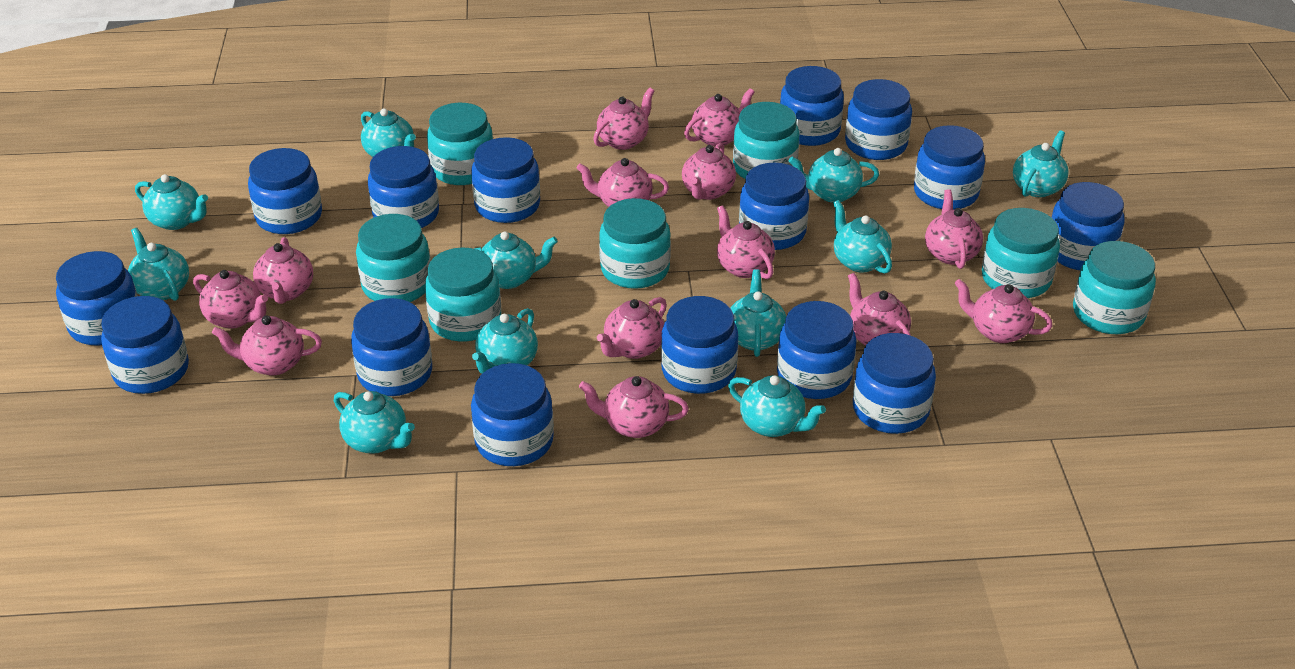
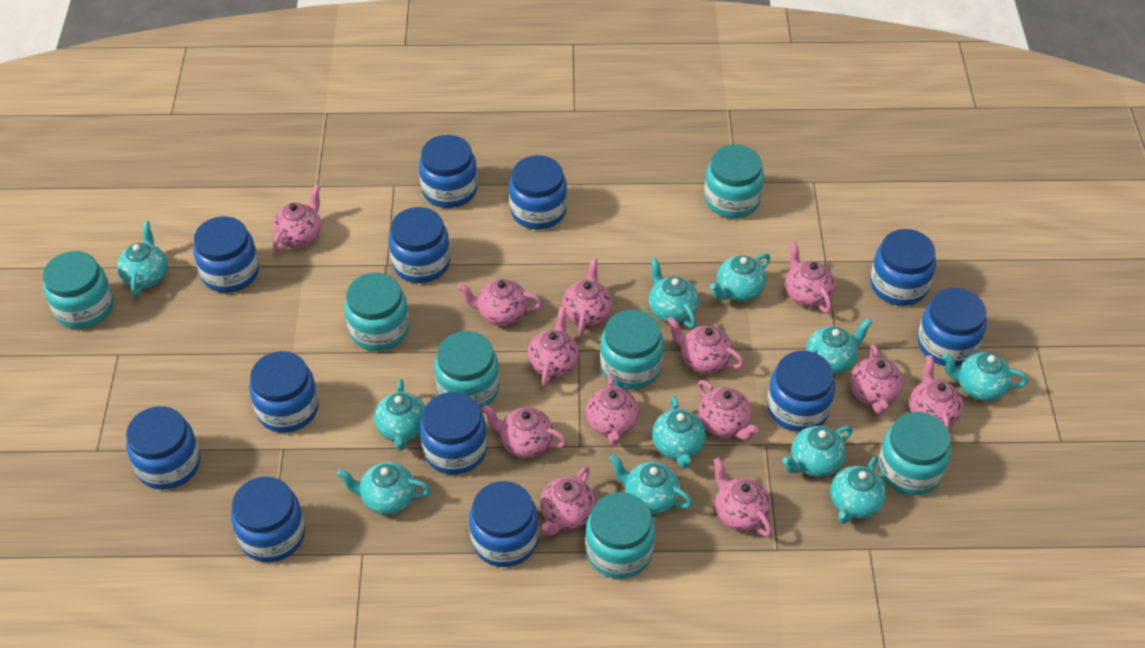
blue jar: 15 -> 12

